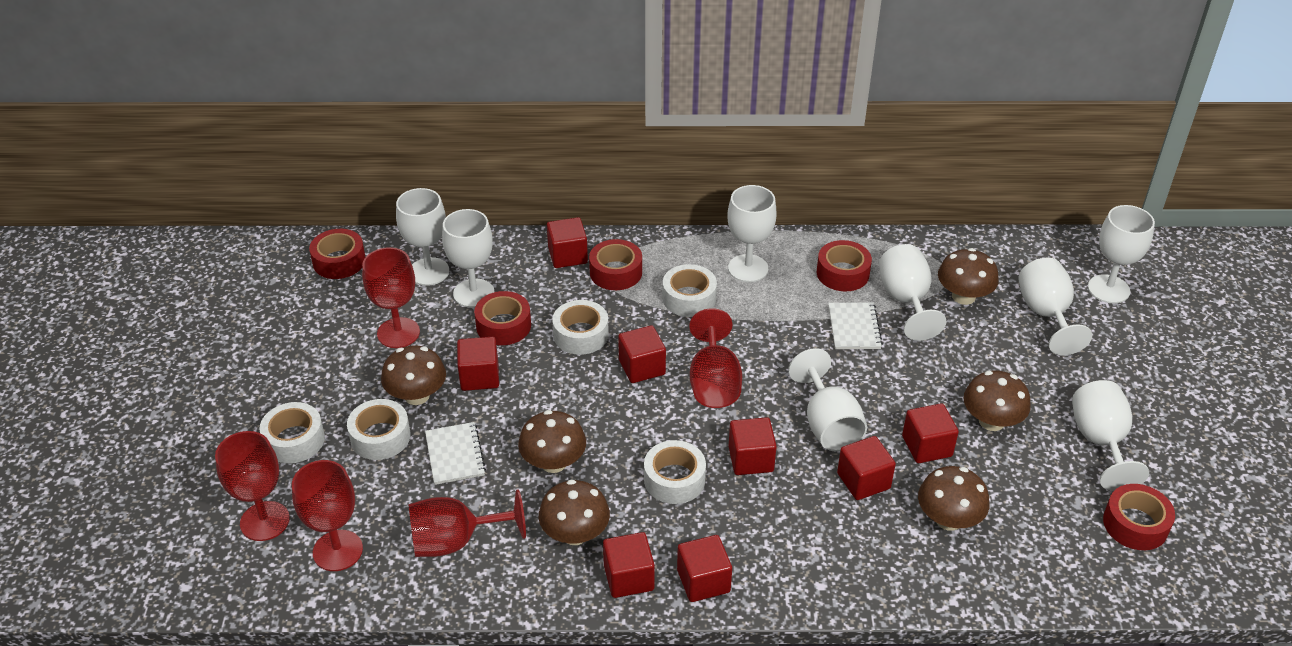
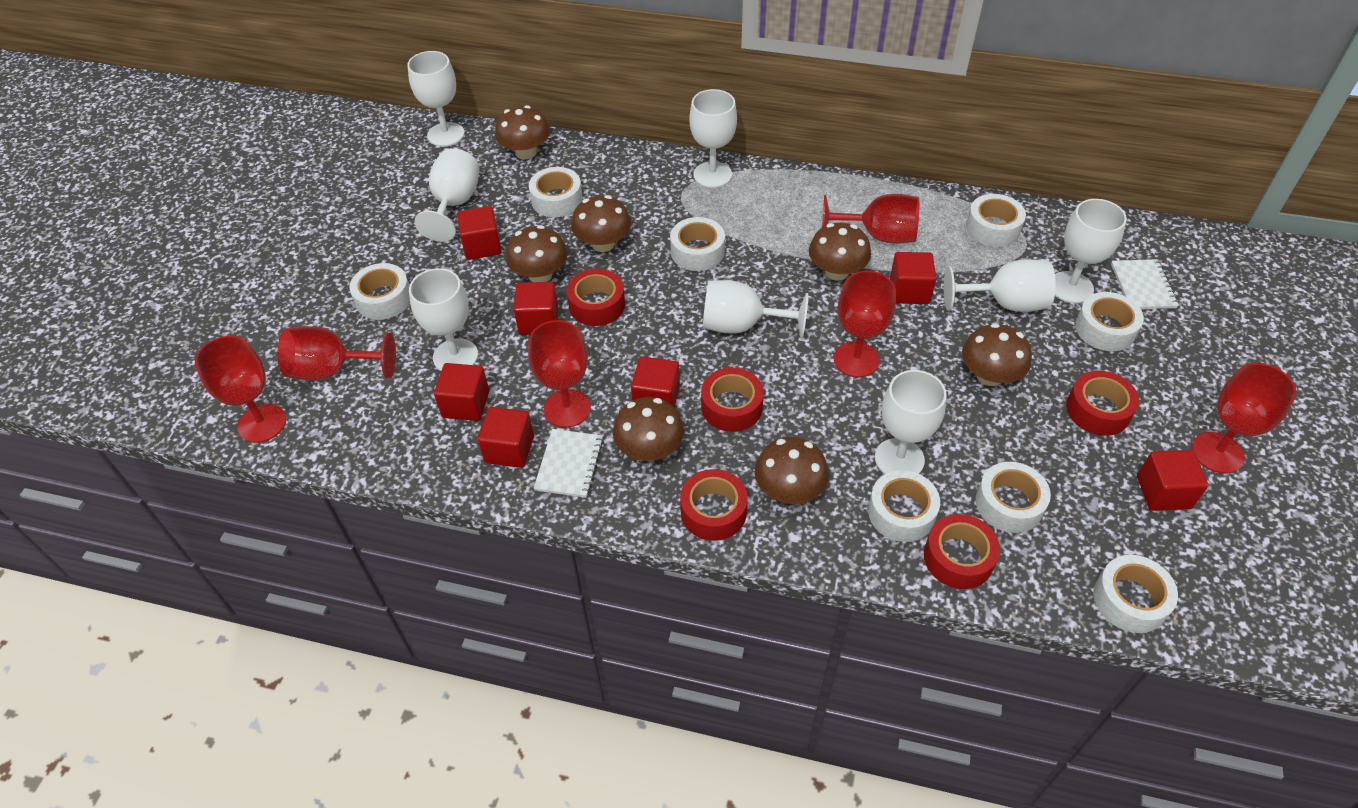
brown mushroom: 6 -> 7
red cube: 8 -> 7
red goblet: 5 -> 6
white tape: 5 -> 8

